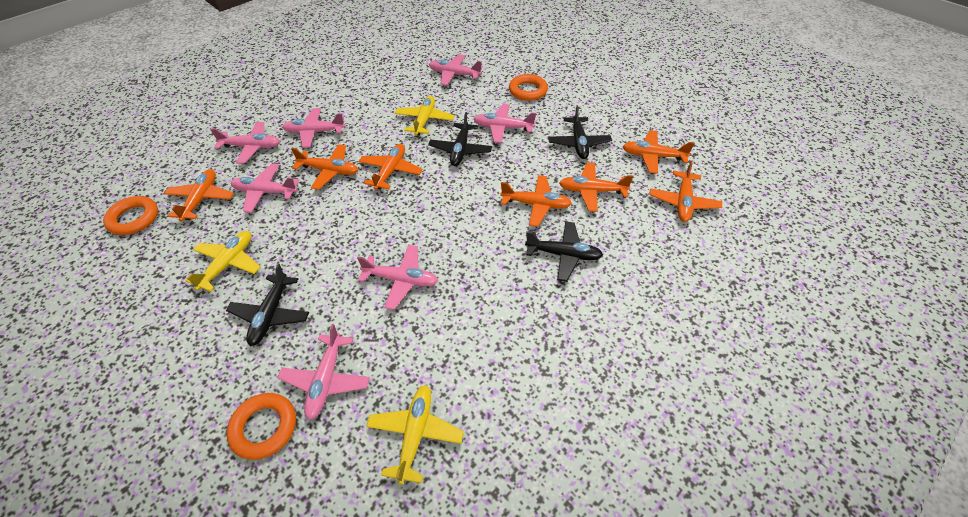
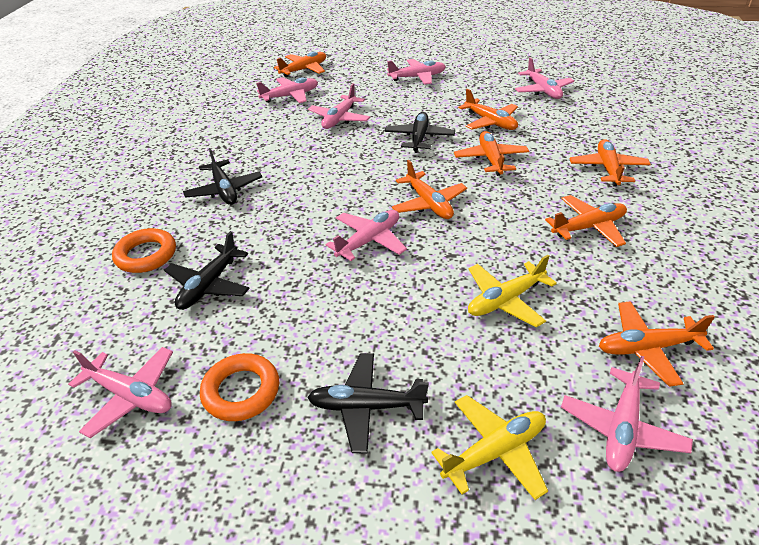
orange ring: 3 -> 2
yellow plane: 3 -> 2

